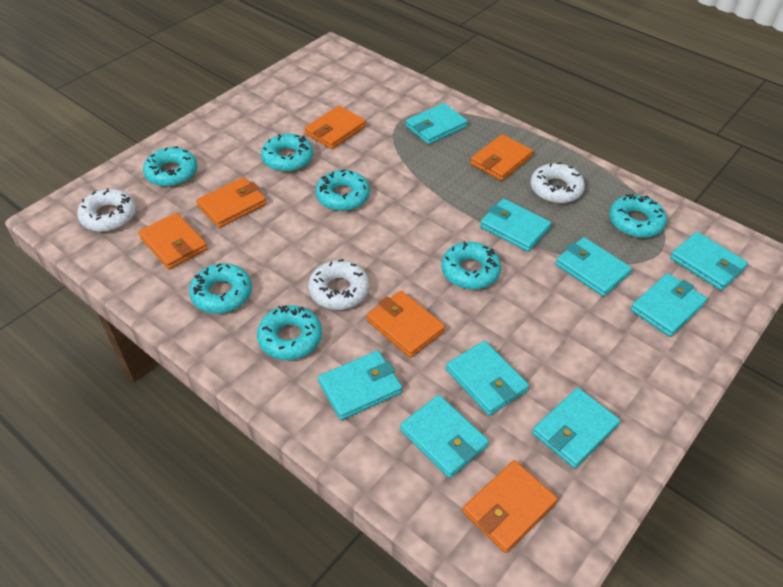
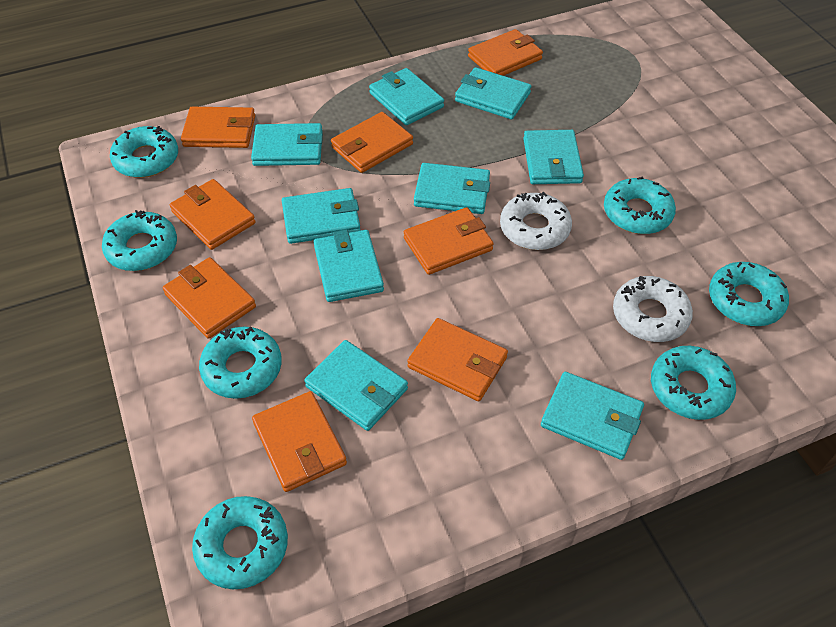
orange wallet: 6 -> 8
white donut: 3 -> 2

